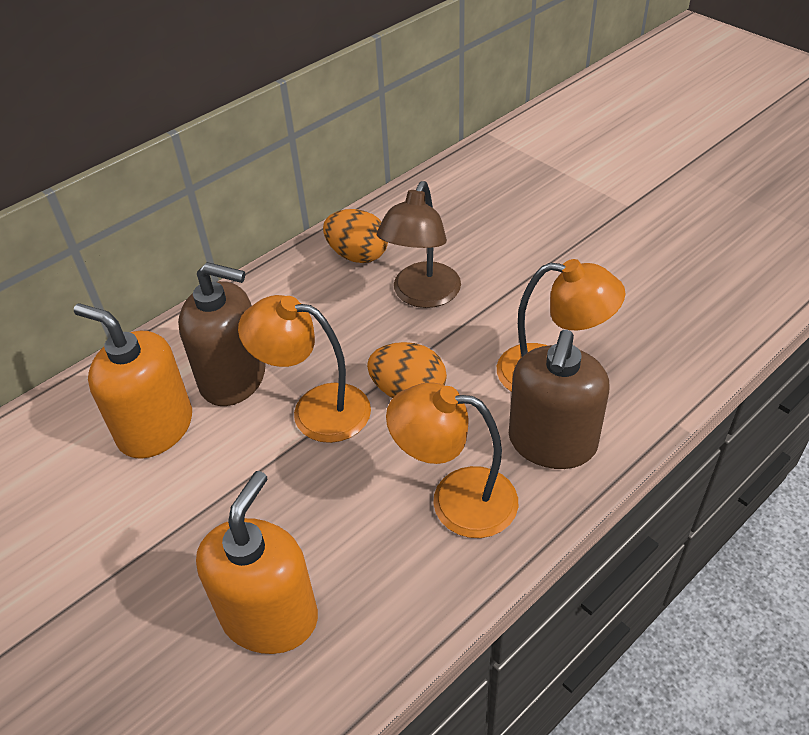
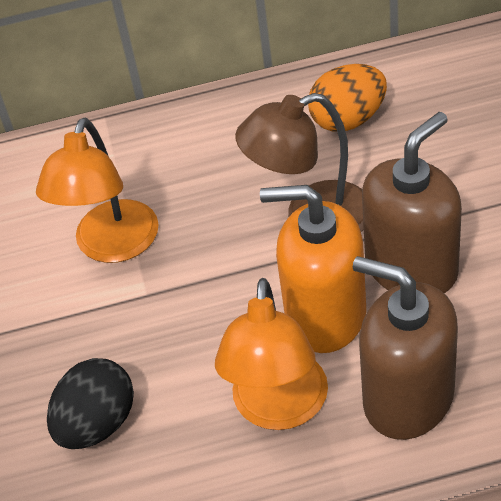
black egg: 0 -> 1
orange egg: 2 -> 1
orange lamp: 3 -> 2
orange soap dispenser: 2 -> 1

